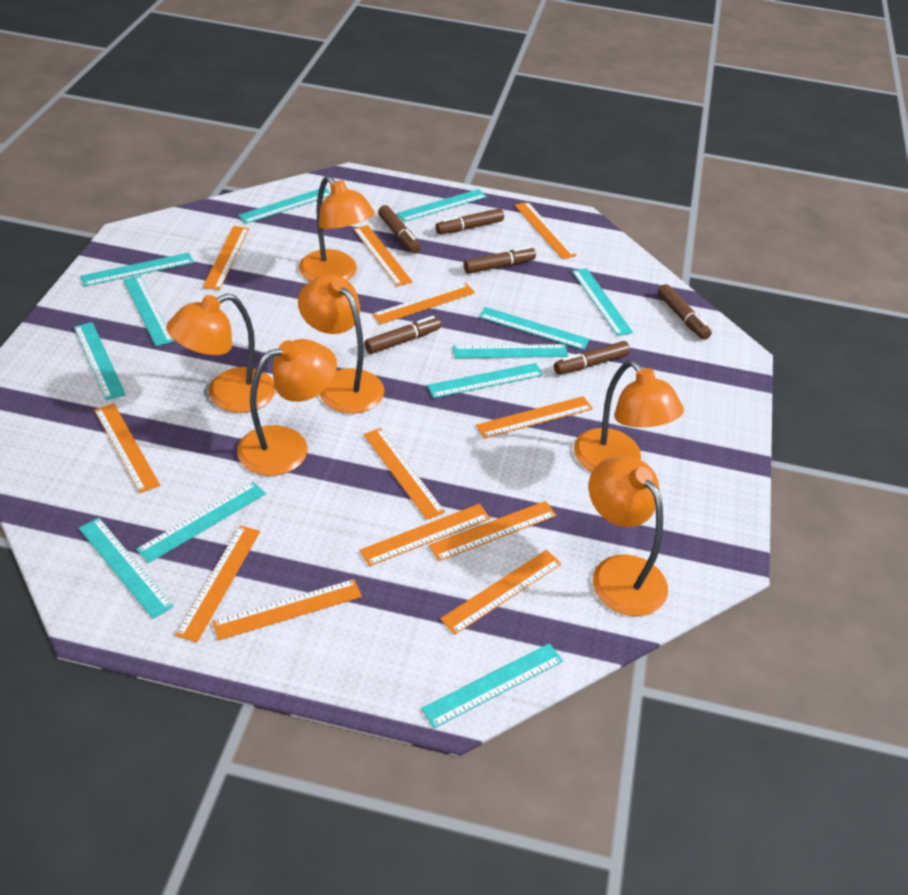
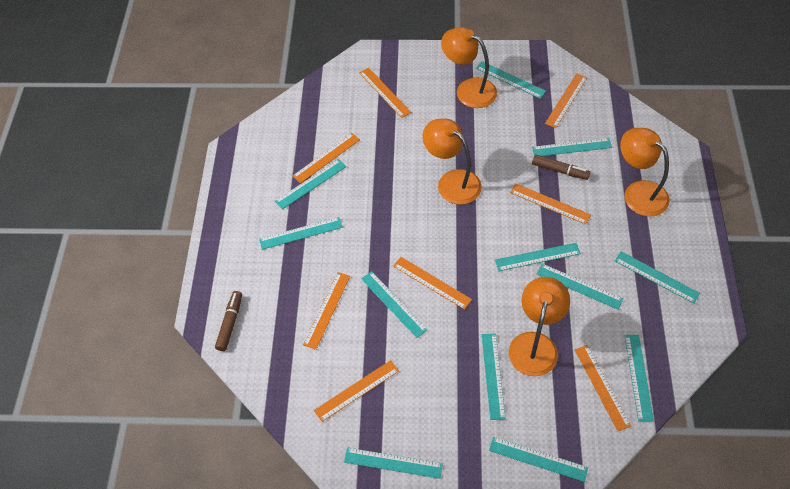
brown marker: 6 -> 2
orange lamp: 6 -> 4
orange ruler: 12 -> 8

